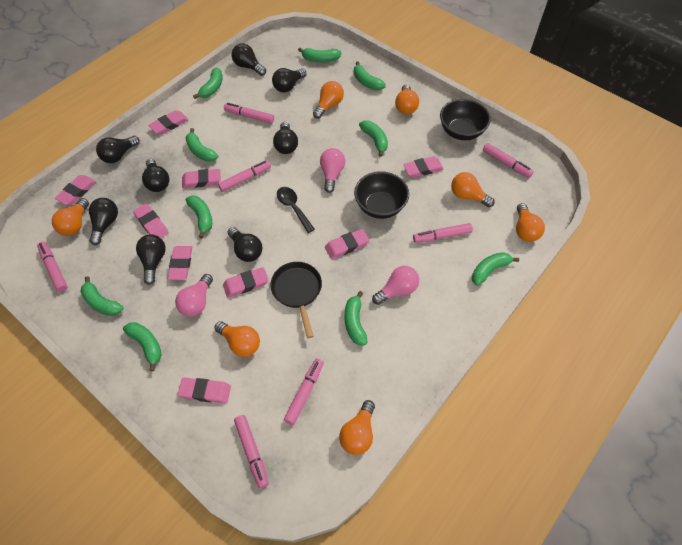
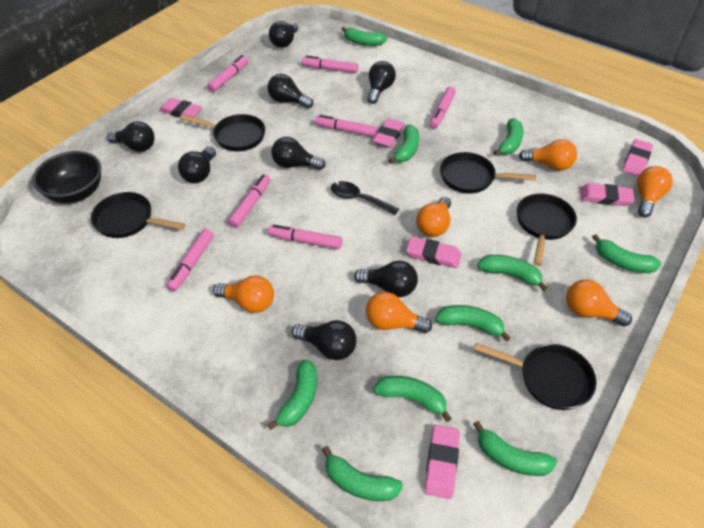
black bowl: 2 -> 1
black pan: 1 -> 5
orange light bulb: 7 -> 6
pink eraser: 9 -> 6
pink light bulb: 3 -> 0

